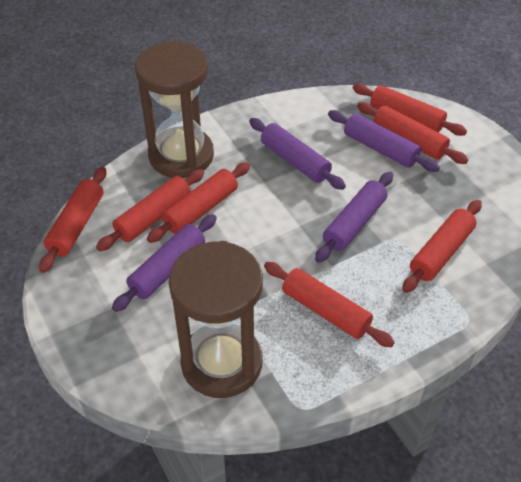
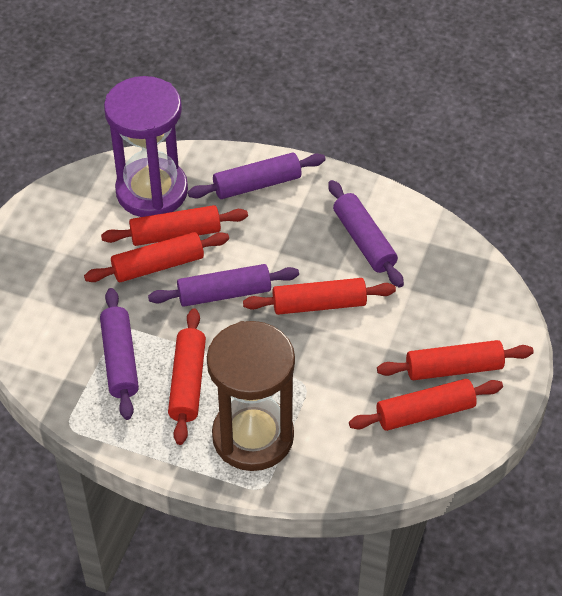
brown hourglass: 2 -> 1
purple hourglass: 0 -> 1
red rolling pin: 7 -> 6

